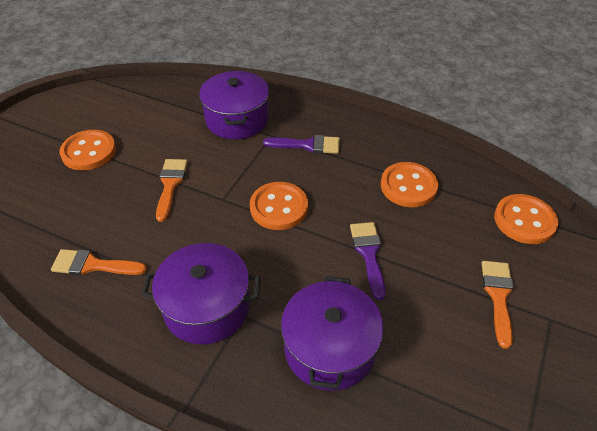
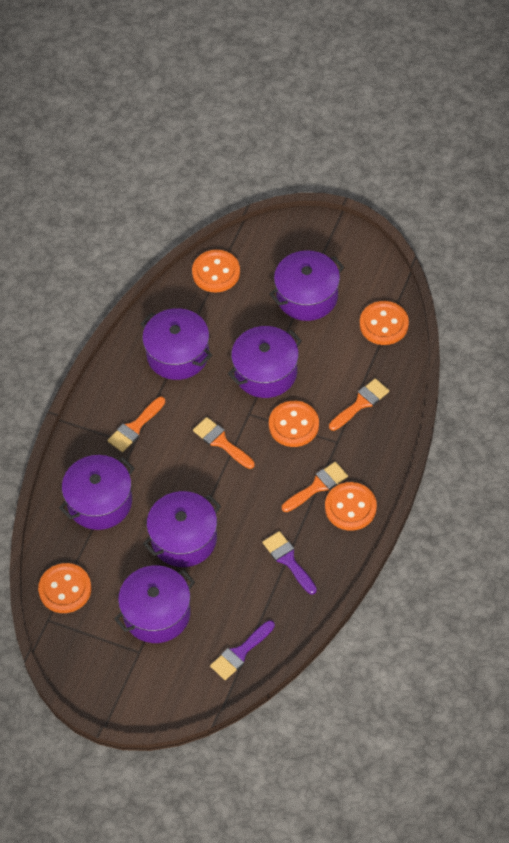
orange brush: 3 -> 4
orange button: 4 -> 5
purple pot: 3 -> 6

